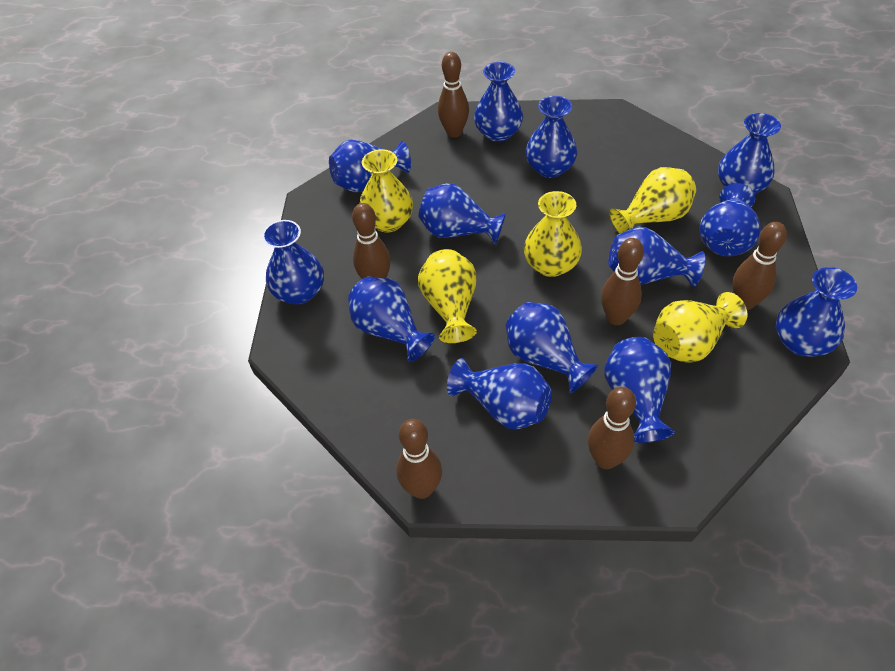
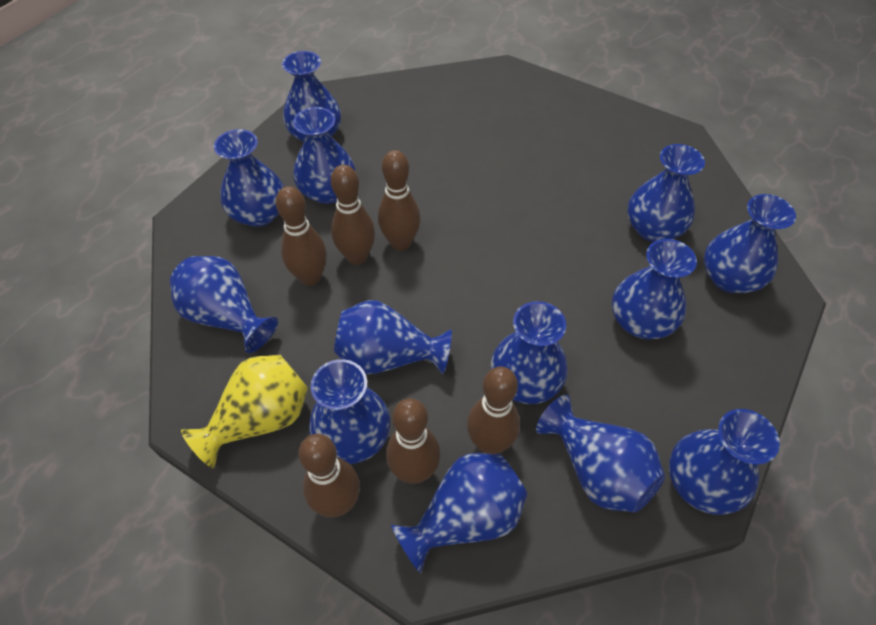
yellow vase: 5 -> 1

